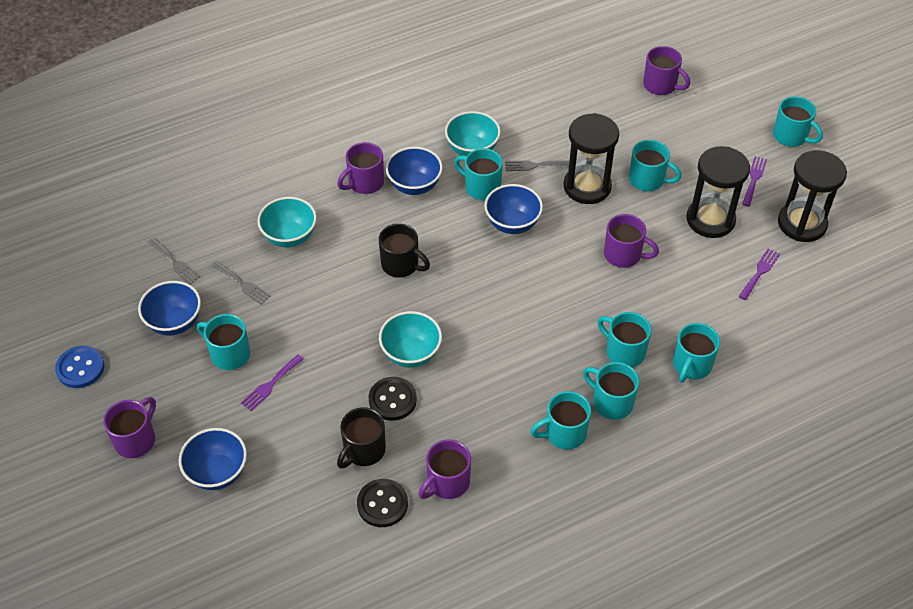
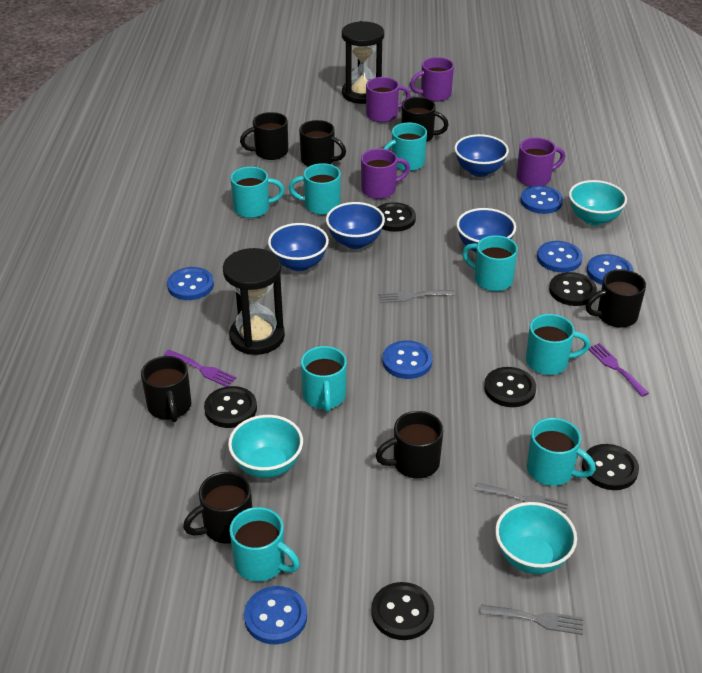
black button: 2 -> 6
black hourglass: 3 -> 2
black mug: 2 -> 7
blue button: 1 -> 6
purple fork: 3 -> 2
purple mug: 5 -> 4

